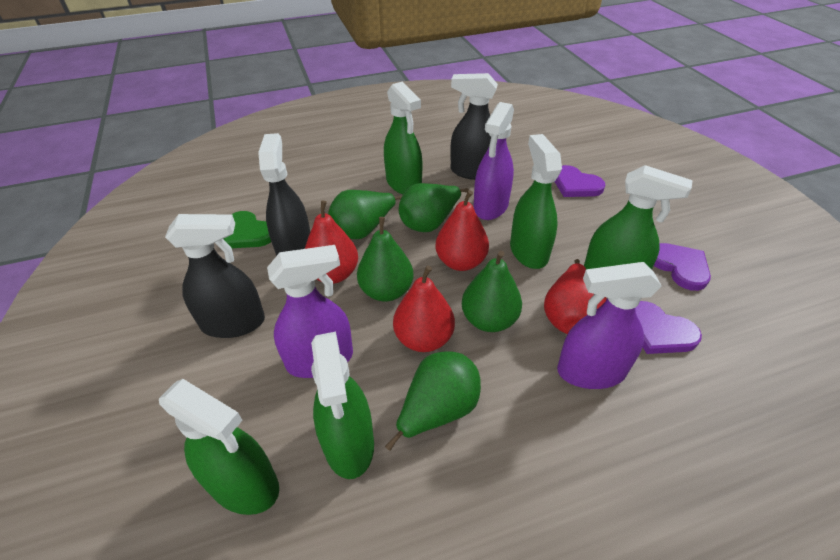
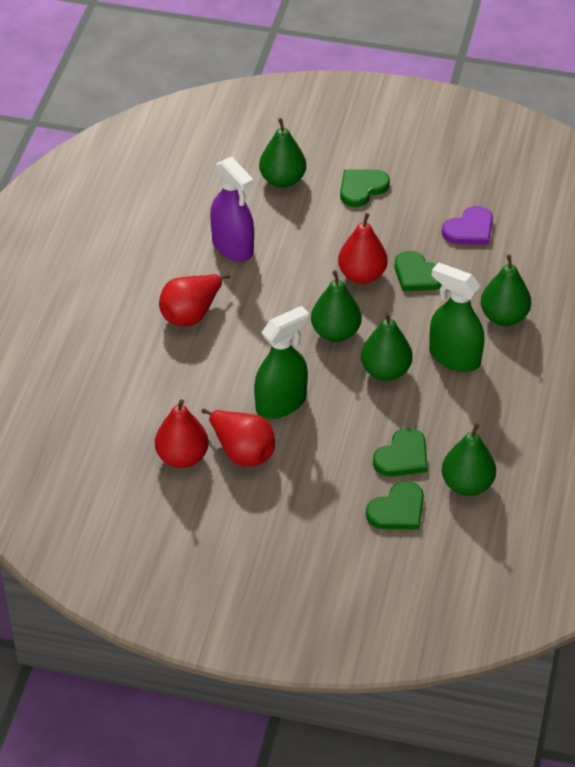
black spray bottle: 3 -> 0
green heart: 1 -> 4
green spray bottle: 5 -> 2
purple heart: 3 -> 1
purple spray bottle: 3 -> 1

